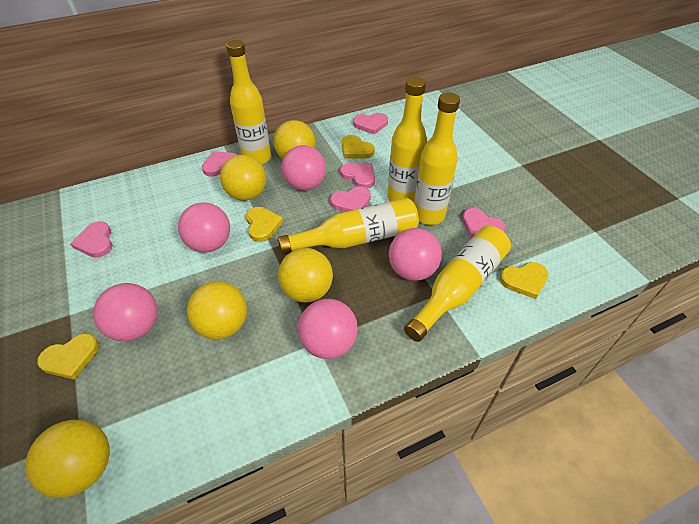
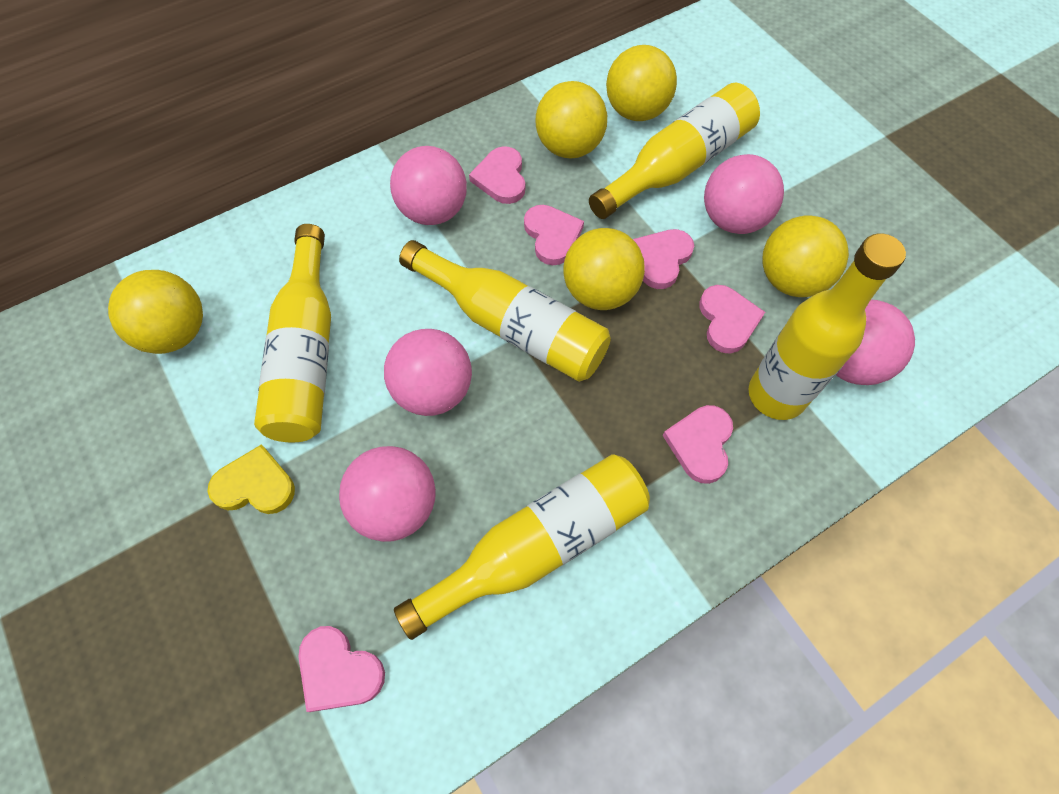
yellow heart: 4 -> 1

